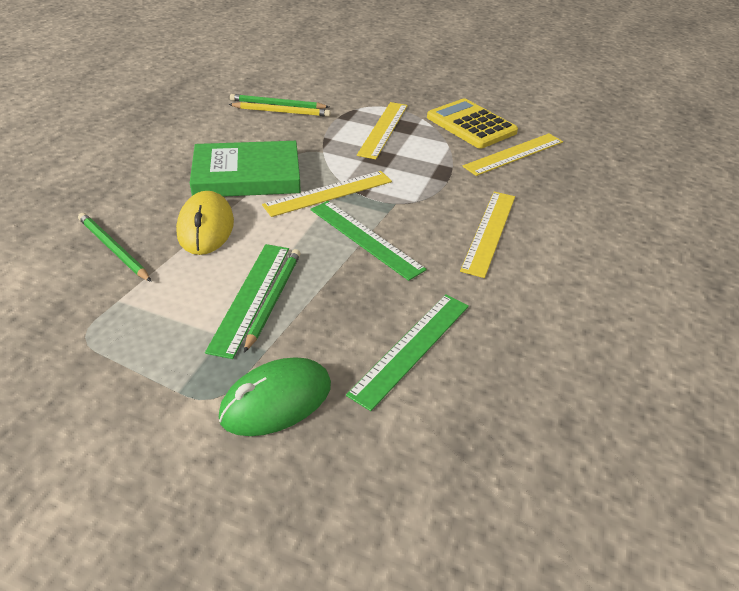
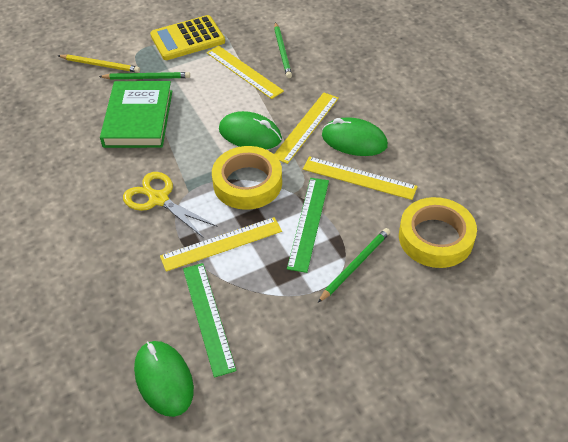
green mouse: 1 -> 3
green ruler: 3 -> 2
yellow mouse: 1 -> 0
yellow scissors: 0 -> 1
yellow tape: 0 -> 2

